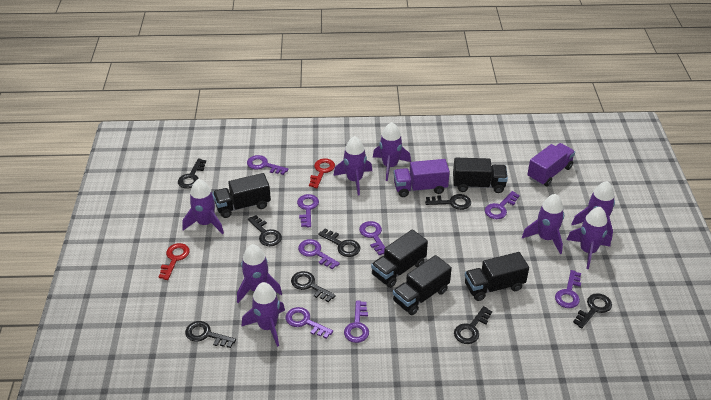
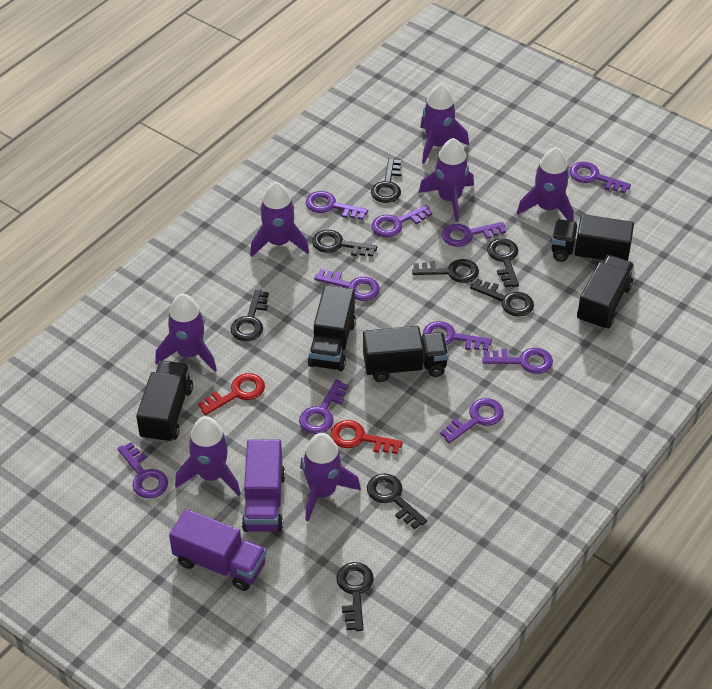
purple key: 8 -> 10
purple rocket: 8 -> 7

